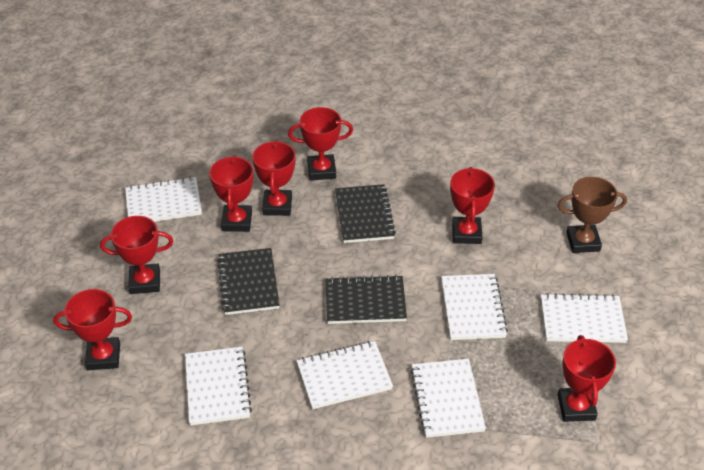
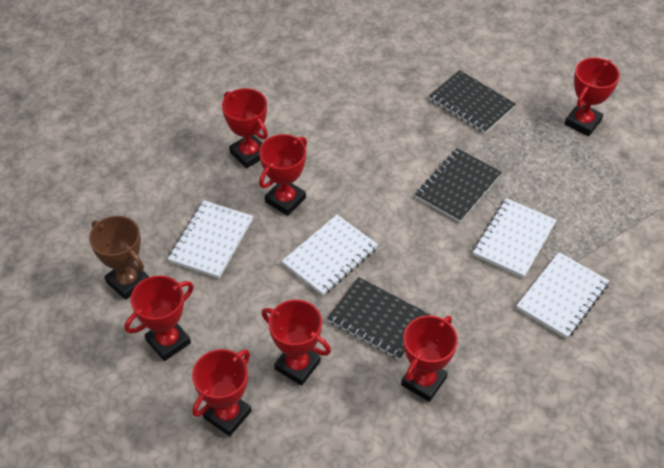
white notebook: 6 -> 4

